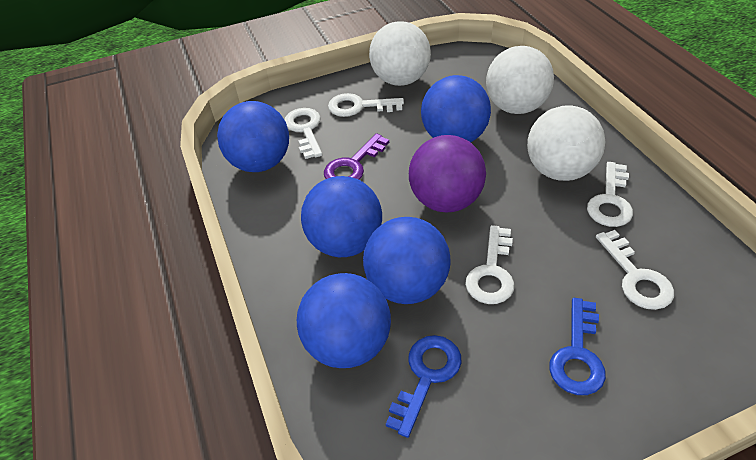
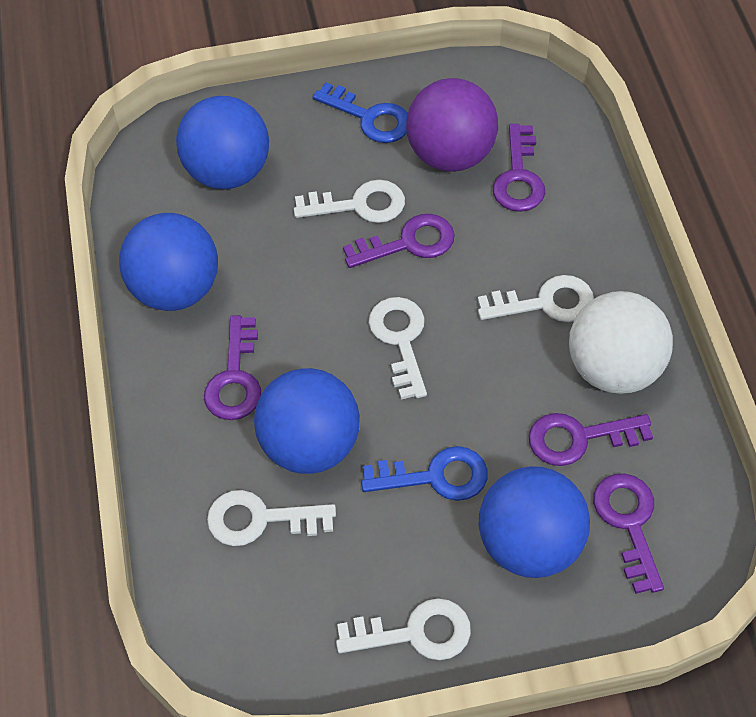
blue ball: 5 -> 4
purple key: 1 -> 5
white ball: 3 -> 1

